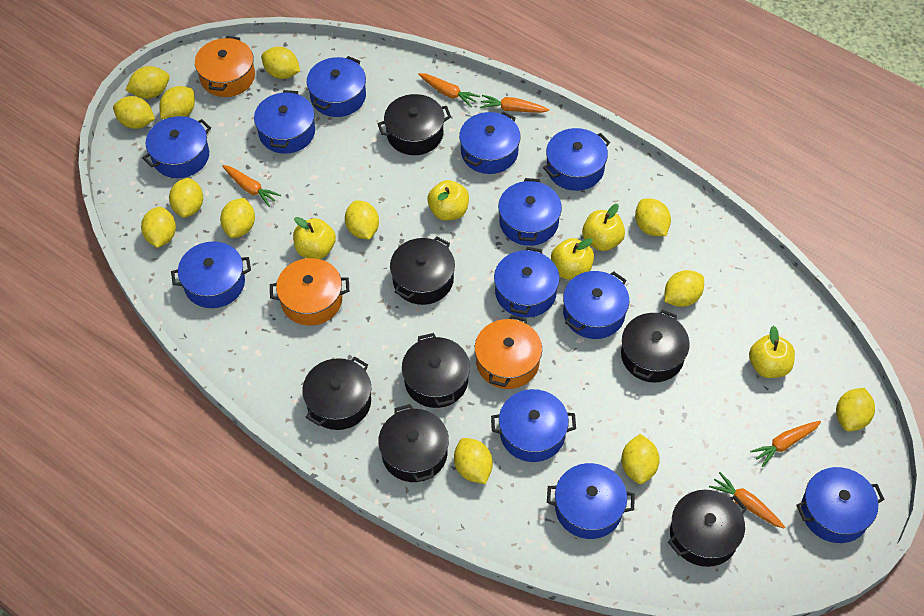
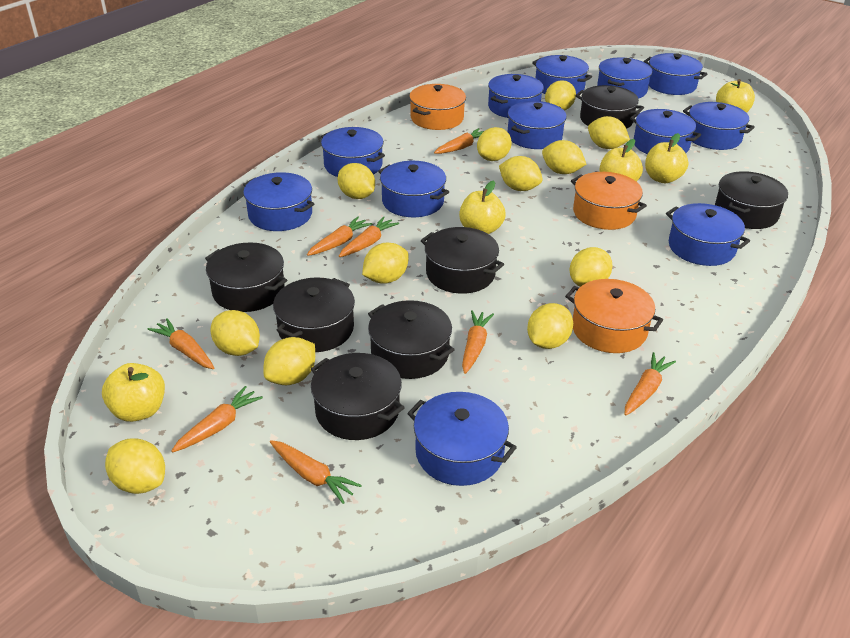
orange carrot: 5 -> 8
yellow lemon: 13 -> 12

